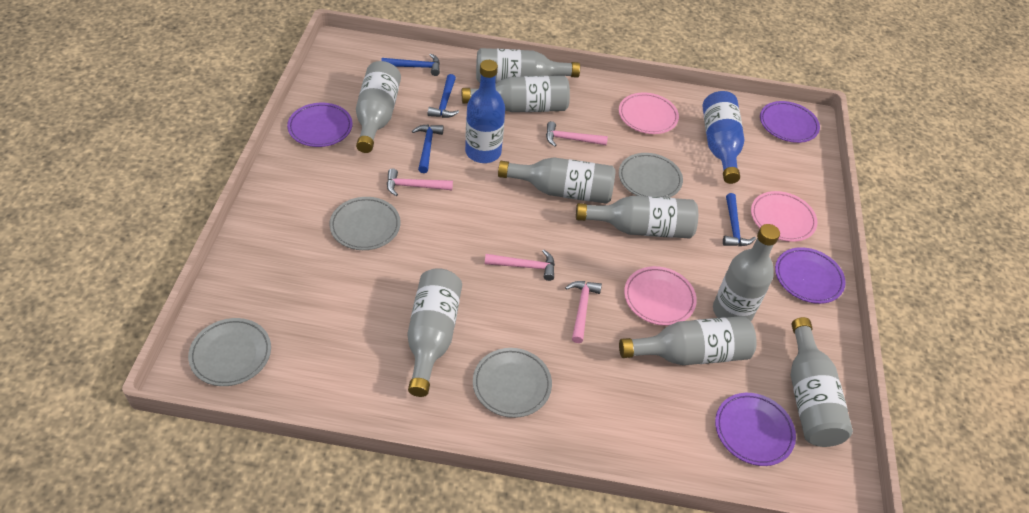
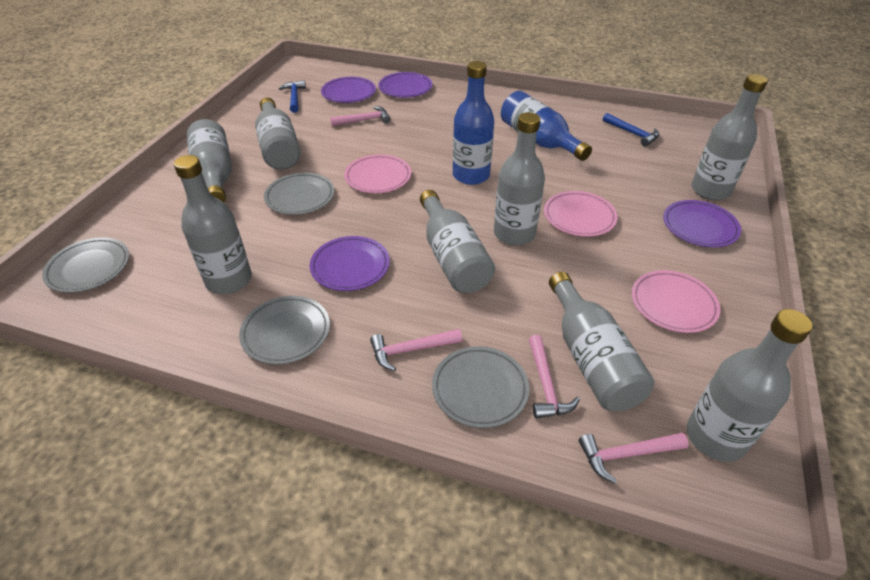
blue hammer: 4 -> 2
grey bottle: 9 -> 8

